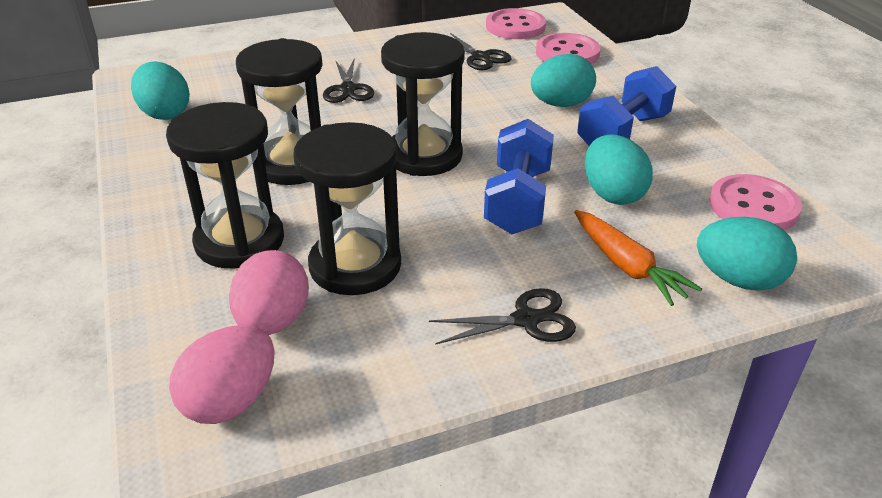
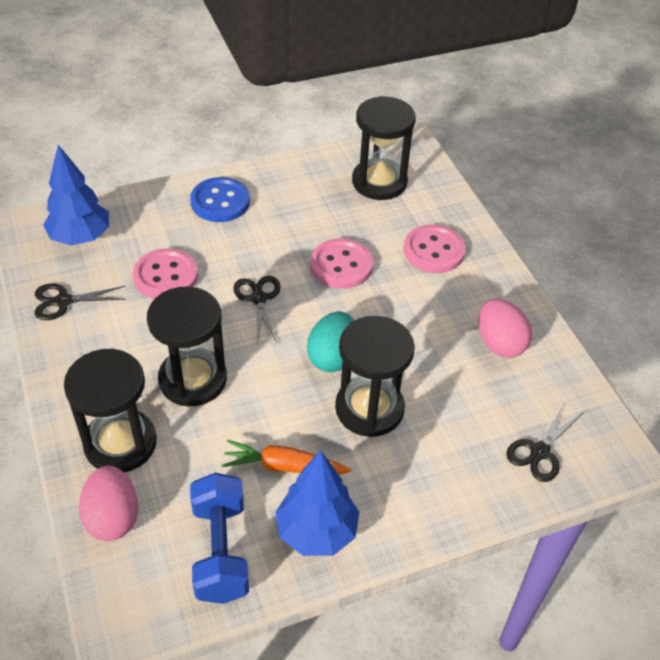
blue button: 0 -> 1
blue dumbbell: 2 -> 1
blue tree: 0 -> 2
turquoise egg: 4 -> 1

